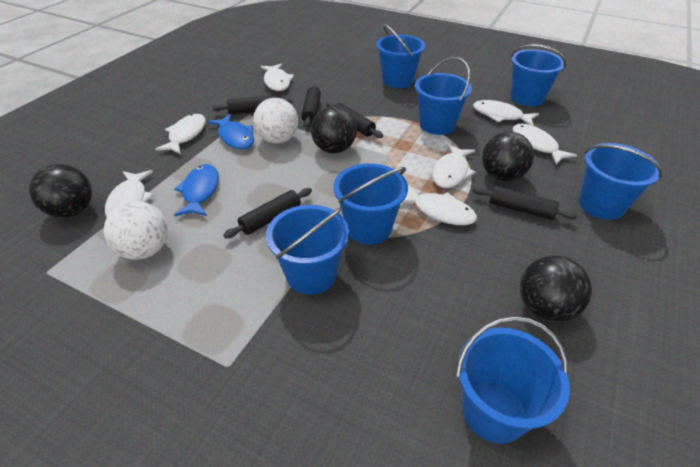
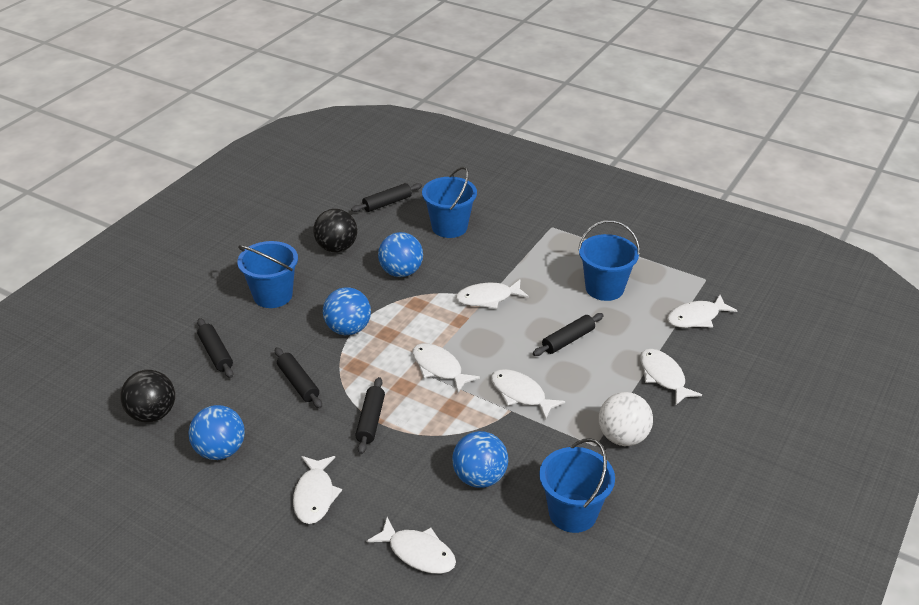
black ball: 4 -> 2
blue ball: 0 -> 4
blue bucket: 7 -> 4
blue fish: 2 -> 0
white ball: 2 -> 1

